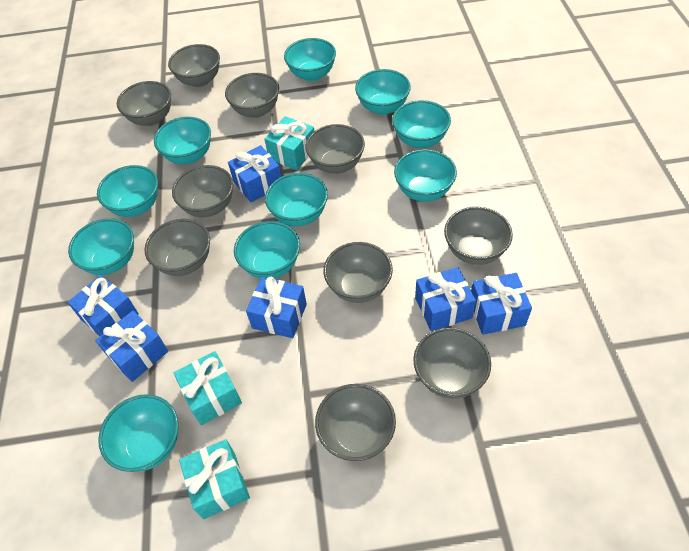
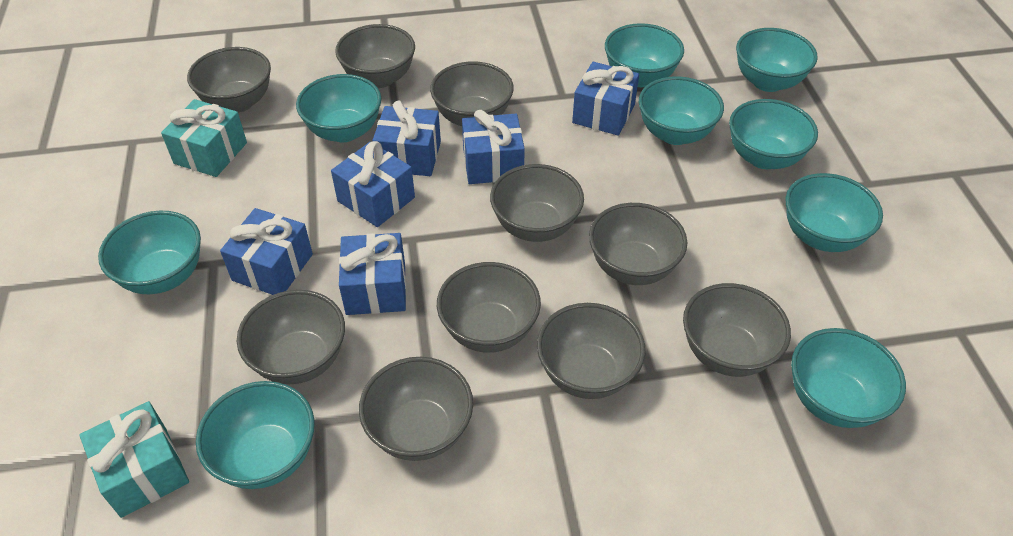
turquoise bowl: 10 -> 9
turquoise gift: 3 -> 2

